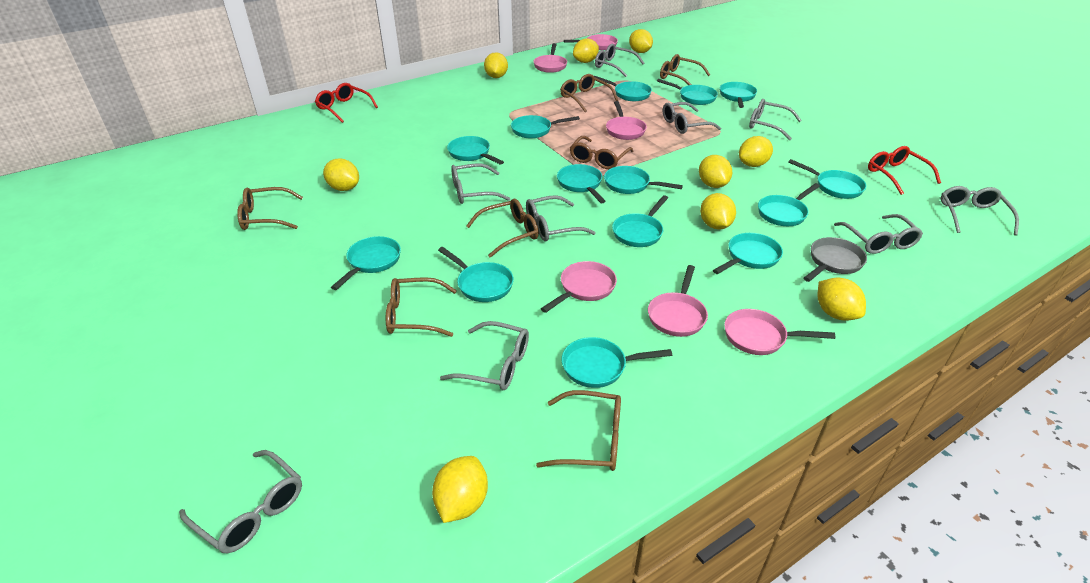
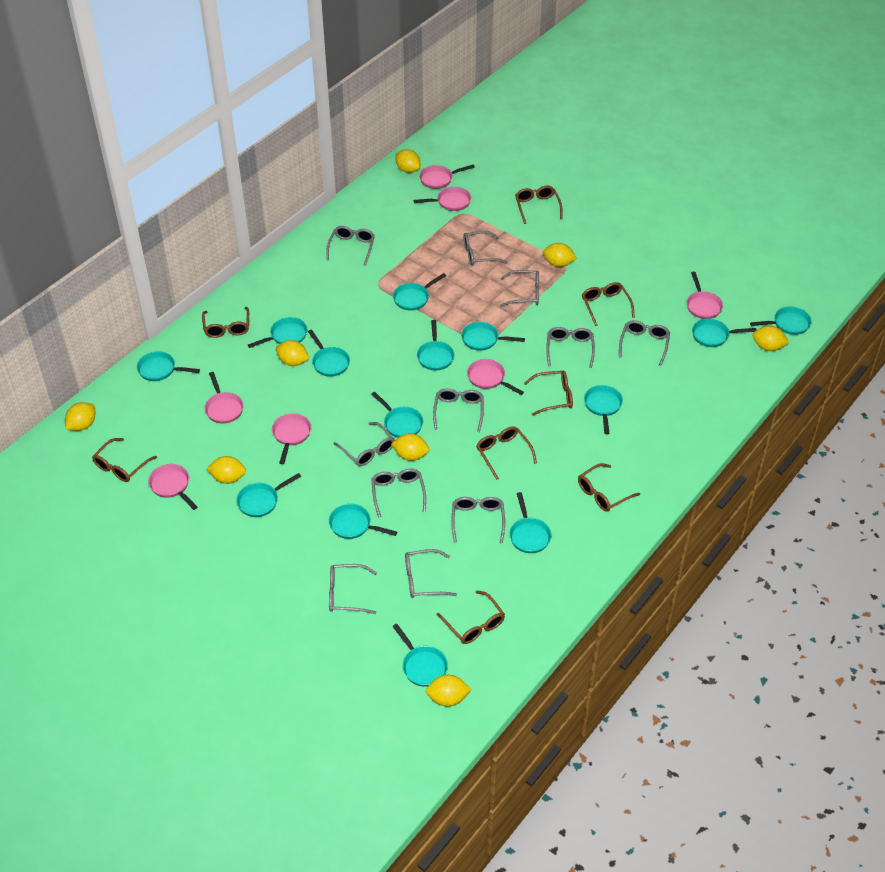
brown glasses: 7 -> 8
grey glasses: 9 -> 11
grey pan: 1 -> 0
pink pan: 6 -> 7
red glasses: 2 -> 0
yellow lemon: 9 -> 8

